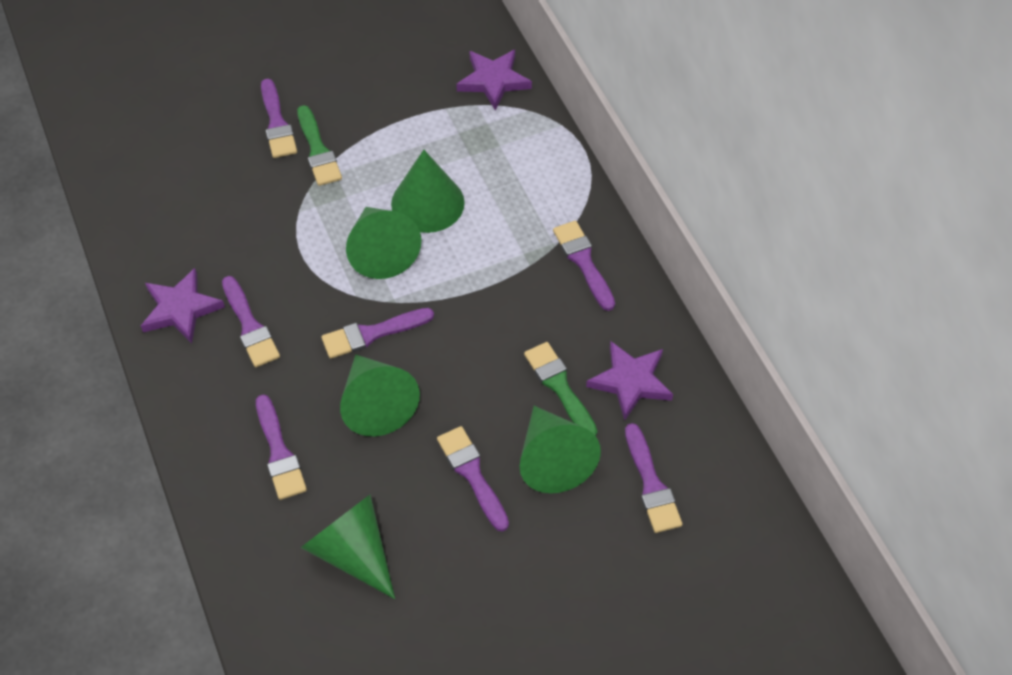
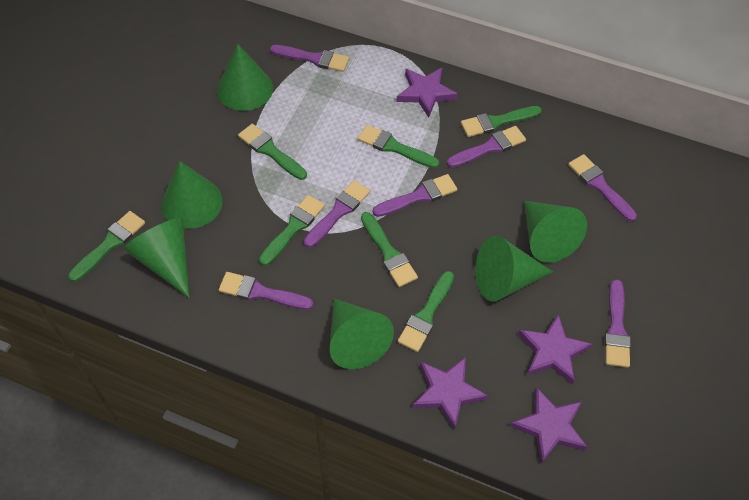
green brush: 2 -> 7
green cone: 5 -> 6
purple star: 3 -> 4

